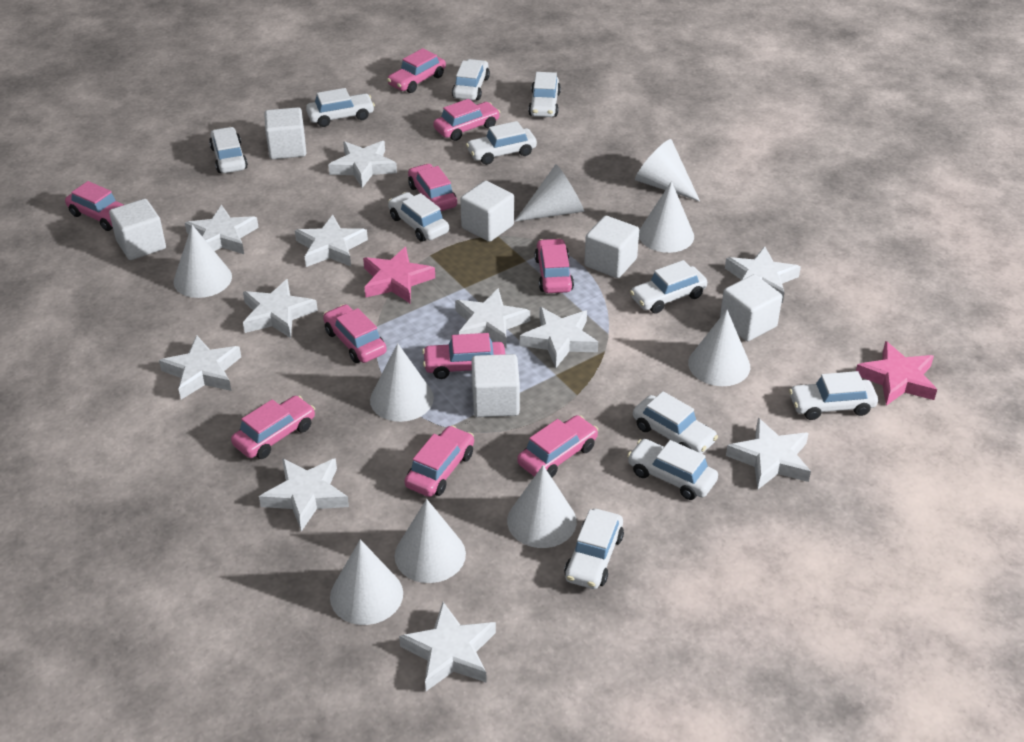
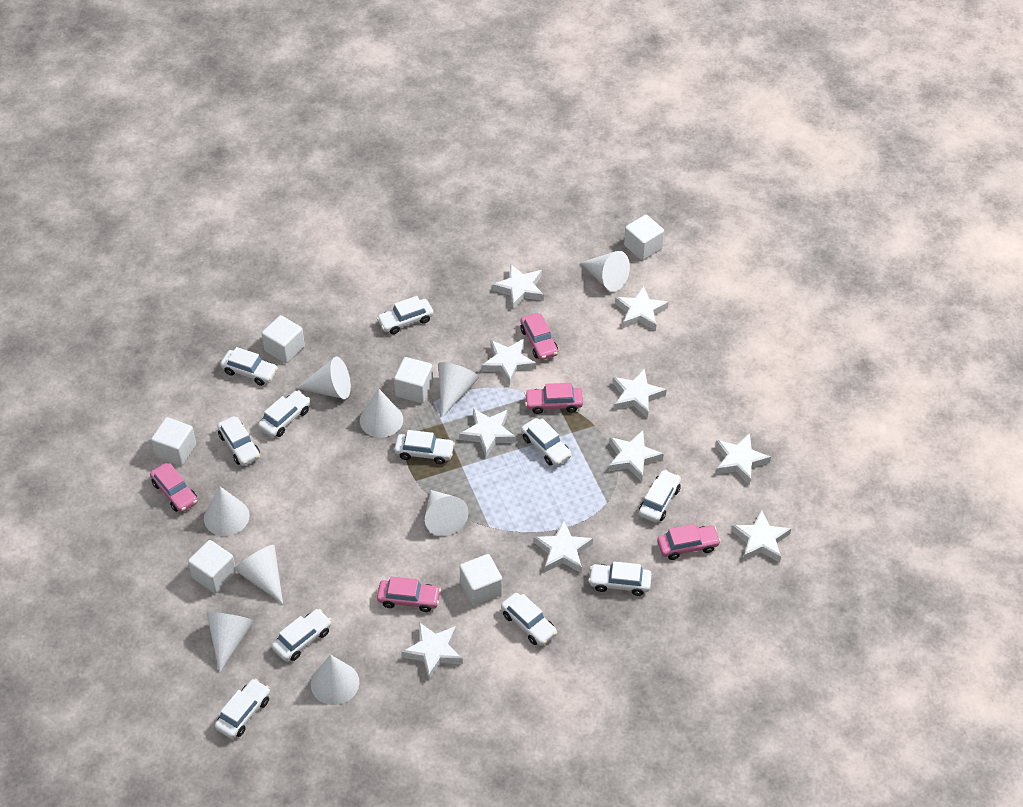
pink car: 10 -> 5
pink star: 2 -> 0
white star: 11 -> 10

